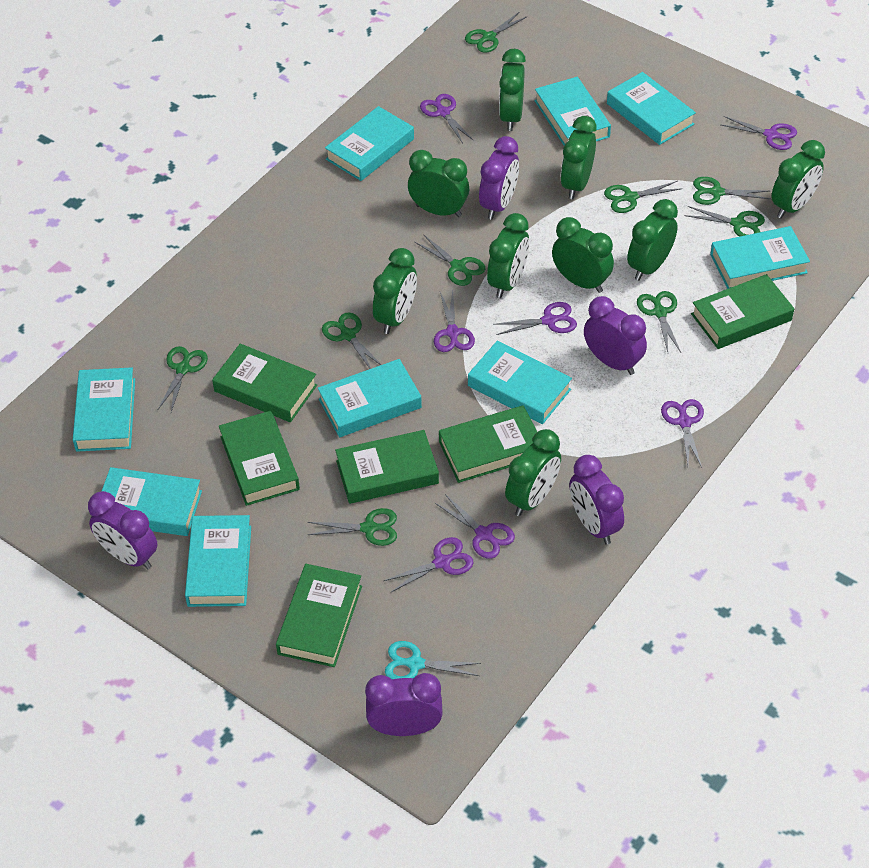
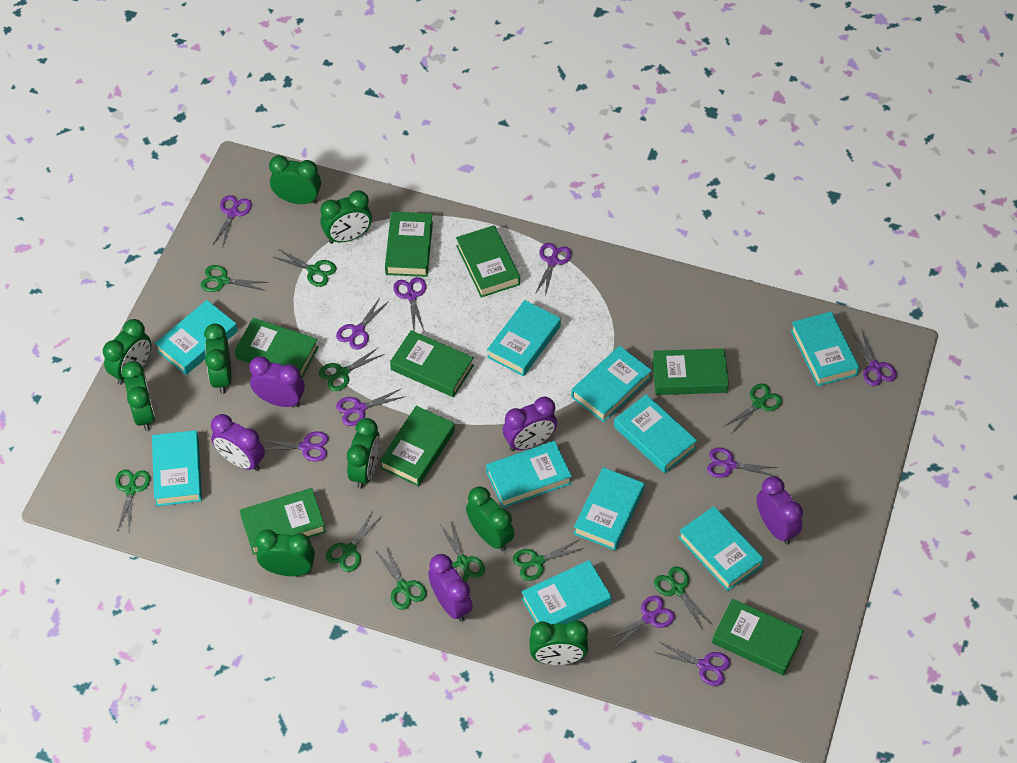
green book: 6 -> 8
green scissors: 9 -> 10
purple scissors: 7 -> 10
turquoise book: 9 -> 10
turquoise scissors: 1 -> 0

